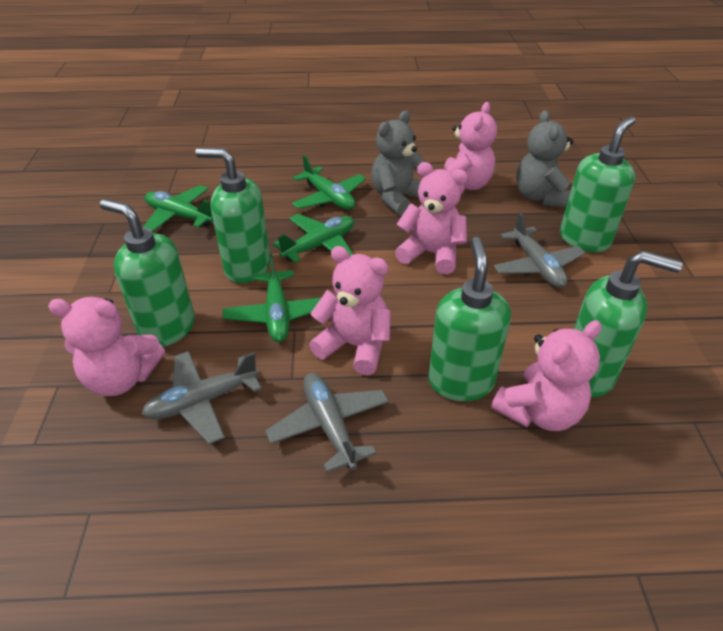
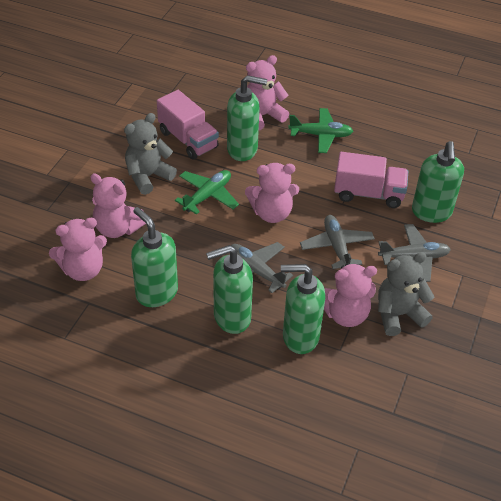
green plane: 4 -> 2
pink truck: 0 -> 2

